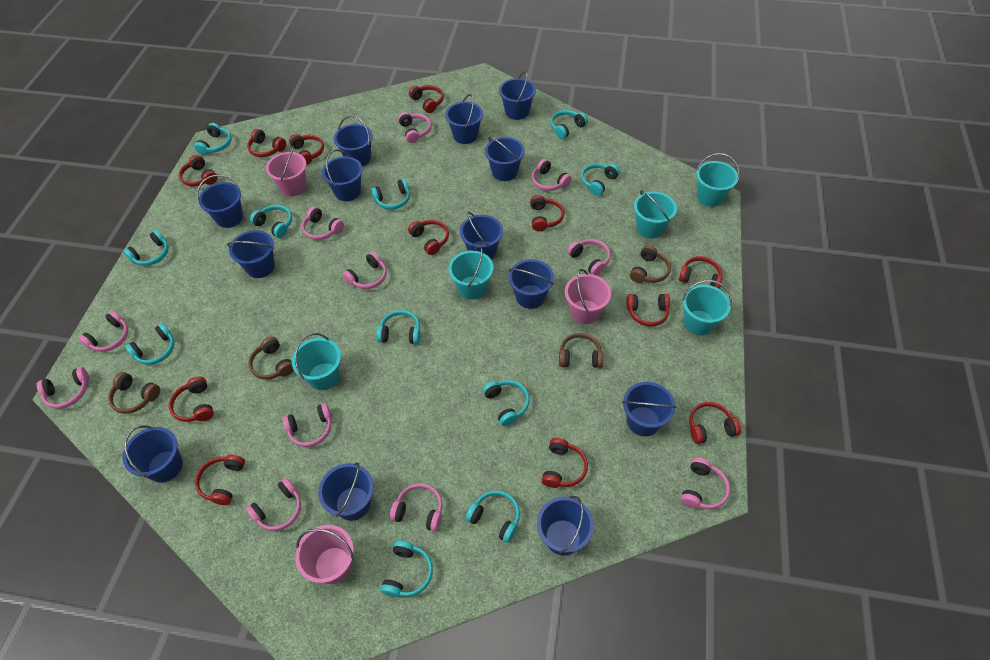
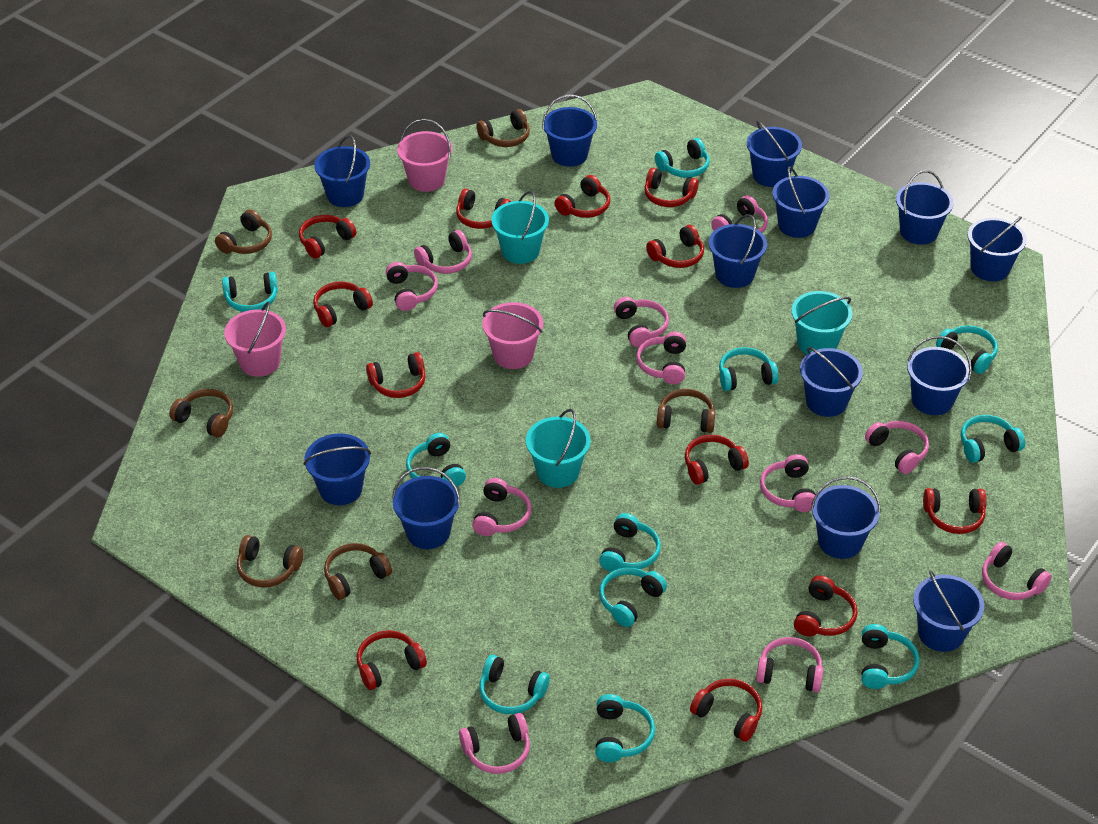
brown headphones: 4 -> 6
turquoise bucket: 5 -> 3

